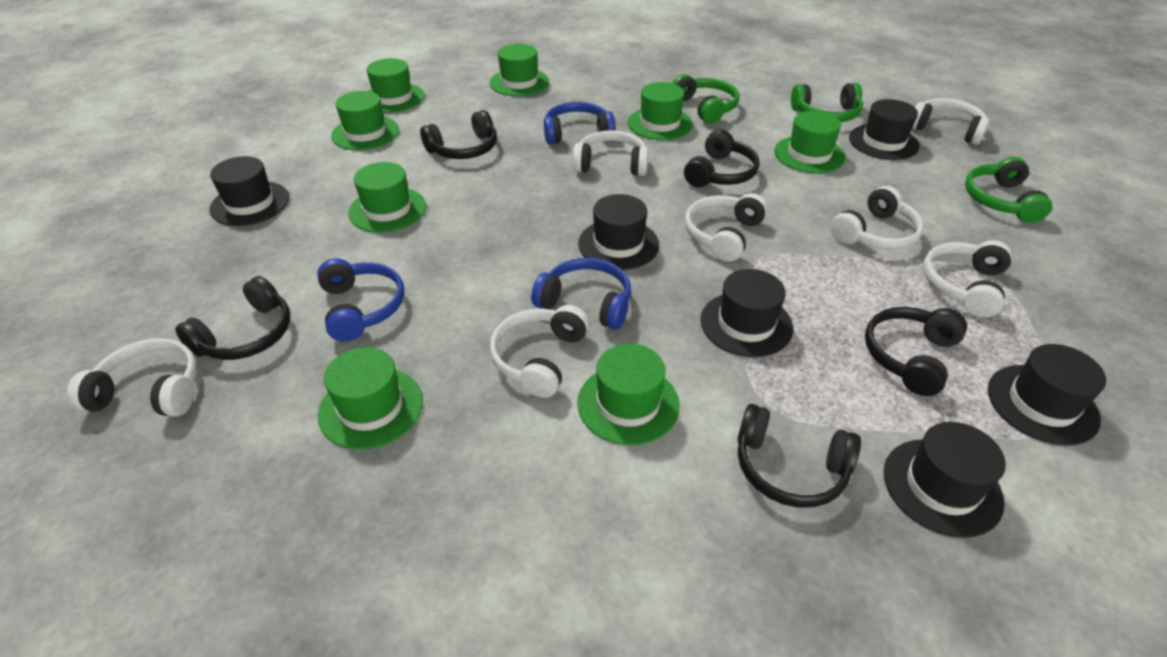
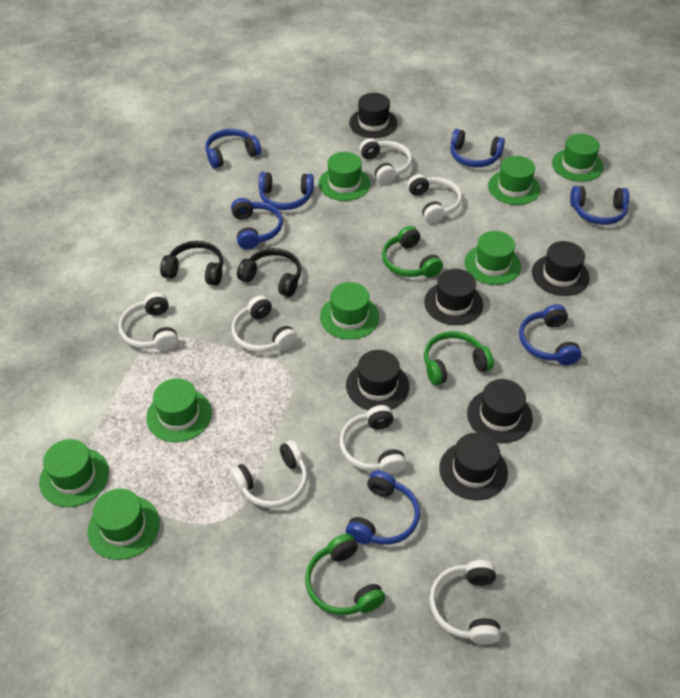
black headphones: 5 -> 2
blue headphones: 3 -> 7

